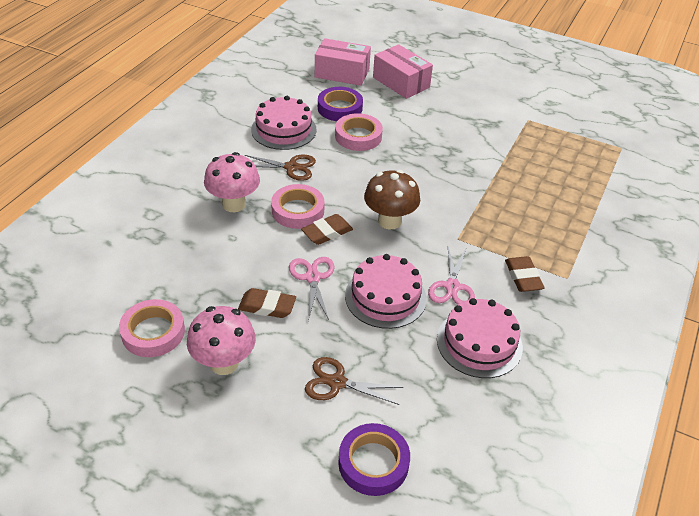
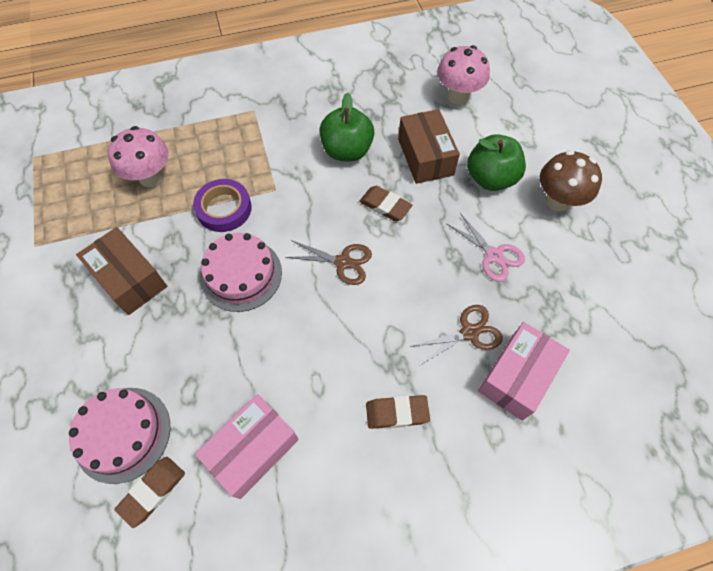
brown box: 0 -> 2
green apple: 0 -> 2
pink cake: 3 -> 2
pink scissors: 2 -> 1
pink tape: 3 -> 0
purple tape: 2 -> 1

